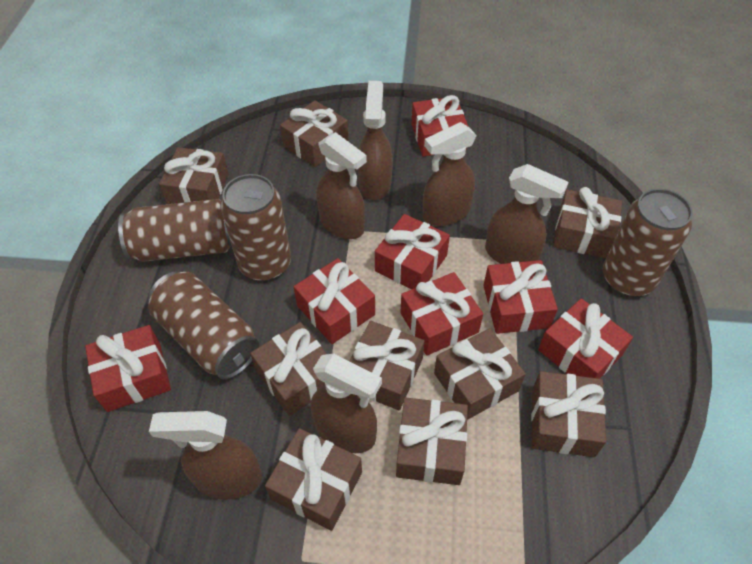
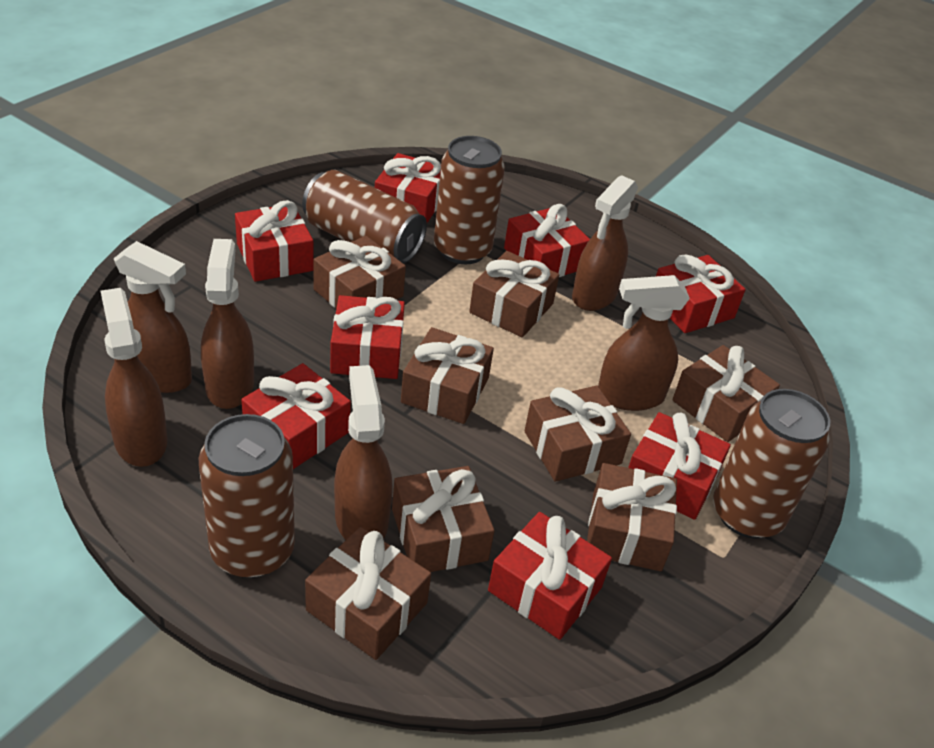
brown gift: 9 -> 8
red gift: 7 -> 8

